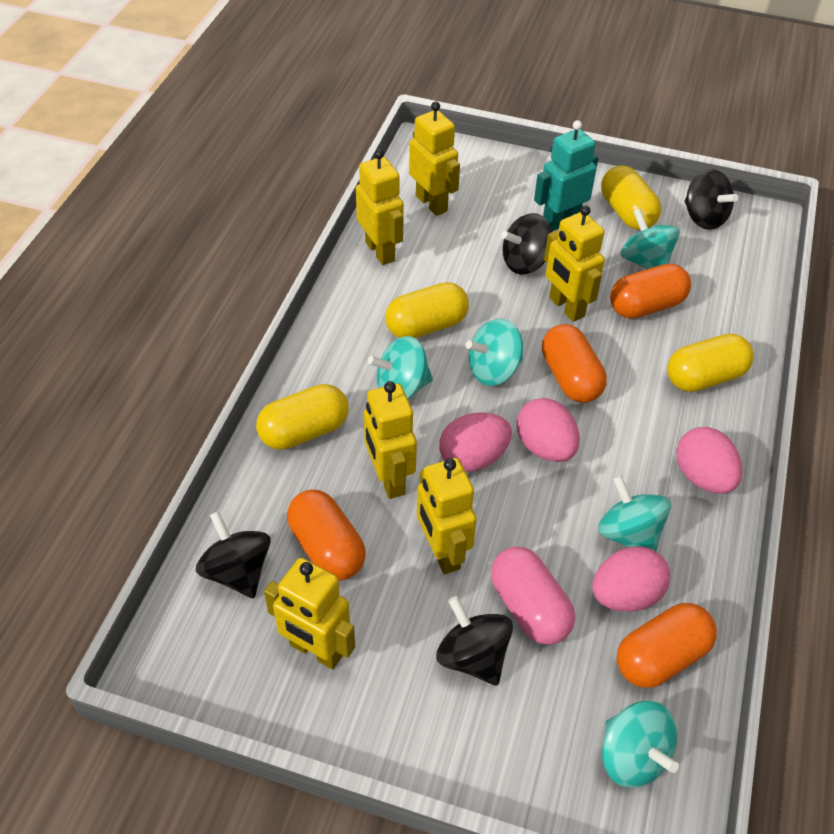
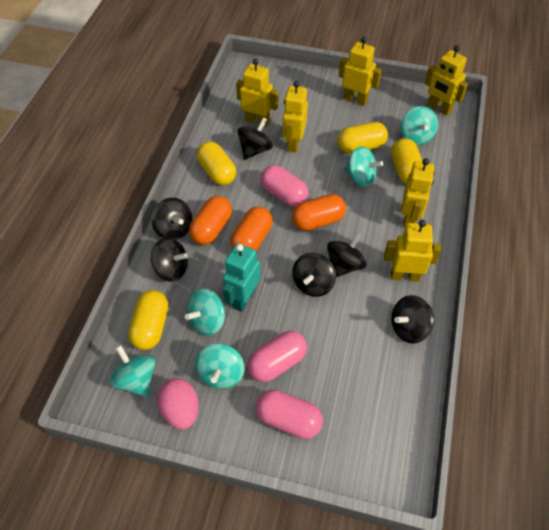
black spinning top: 4 -> 6
orange capsule: 4 -> 3
pink capsule: 1 -> 3
pink egg: 4 -> 1

